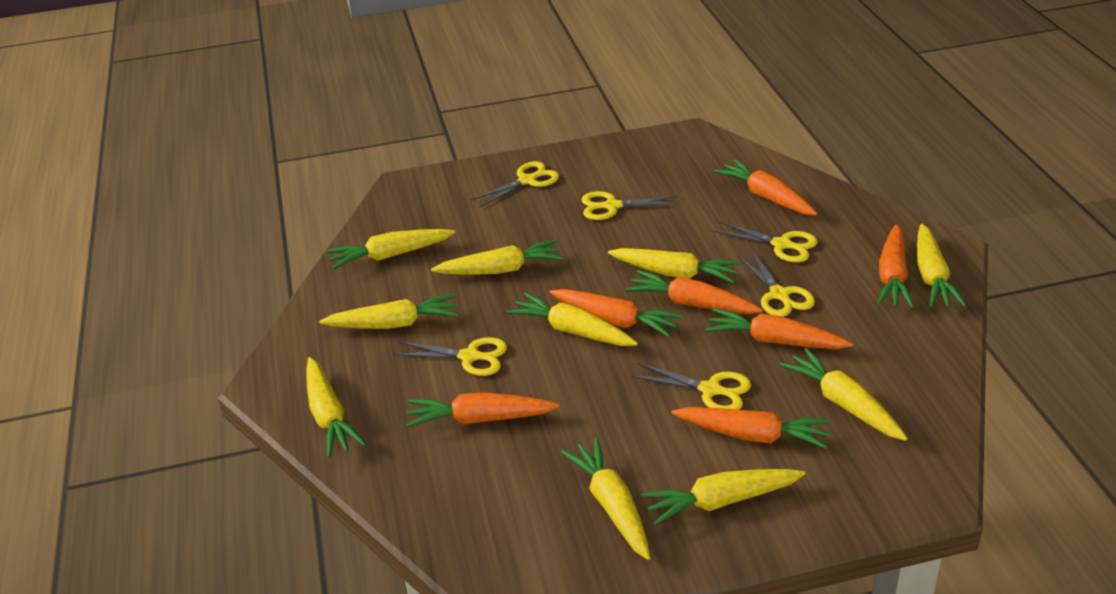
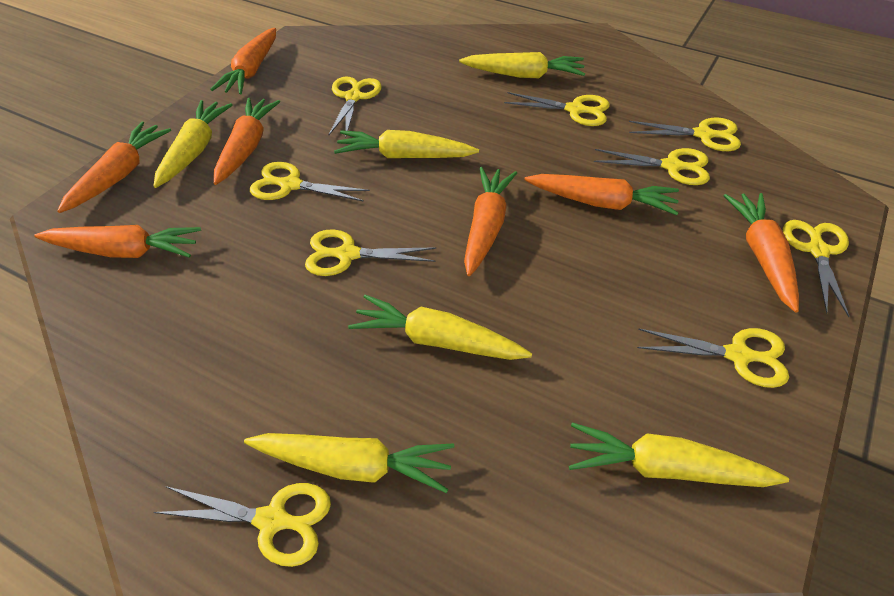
yellow carrot: 10 -> 6
yellow scissors: 6 -> 9

